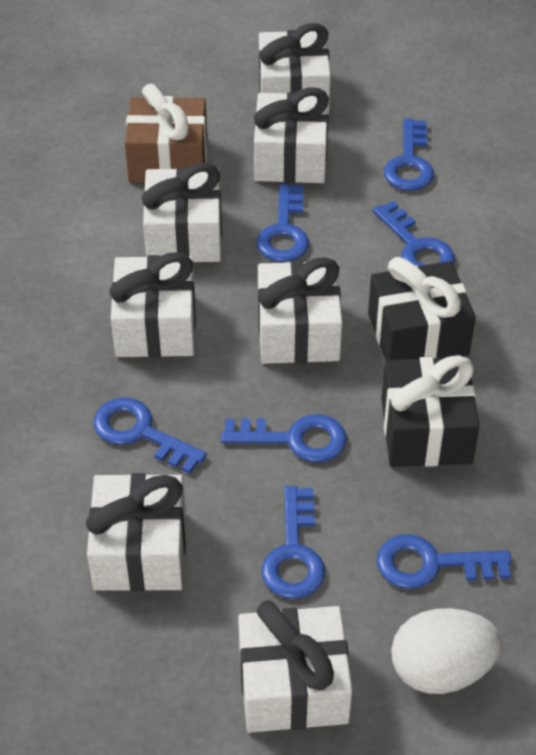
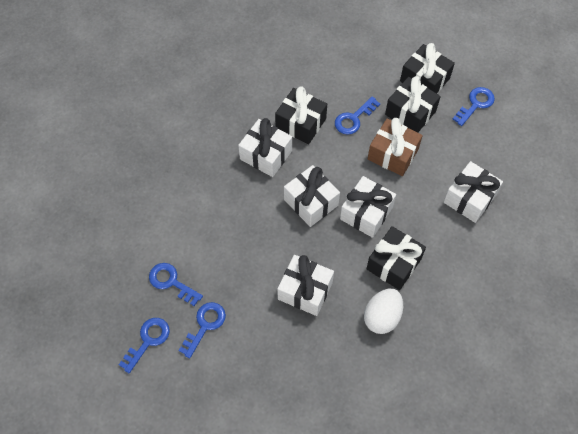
black gift: 2 -> 4
blue key: 7 -> 5
white gift: 7 -> 5

